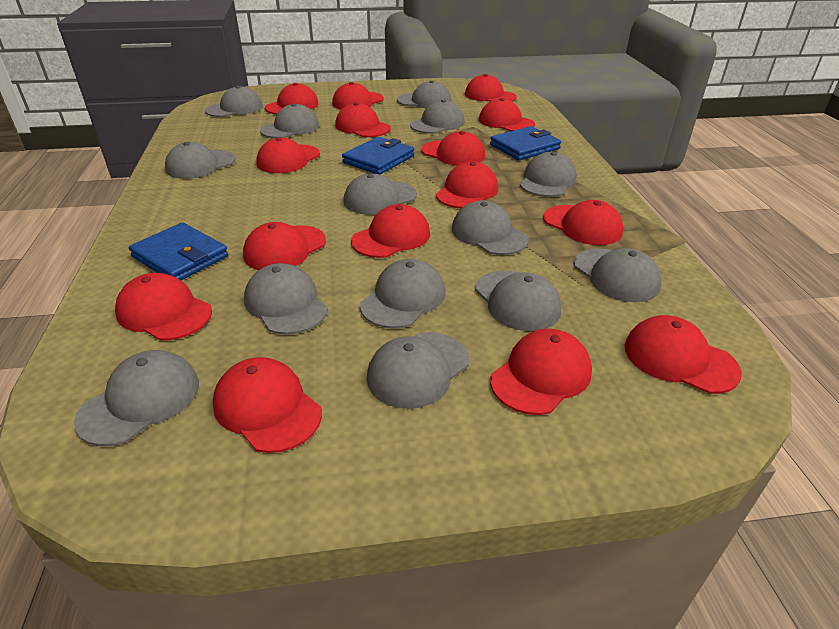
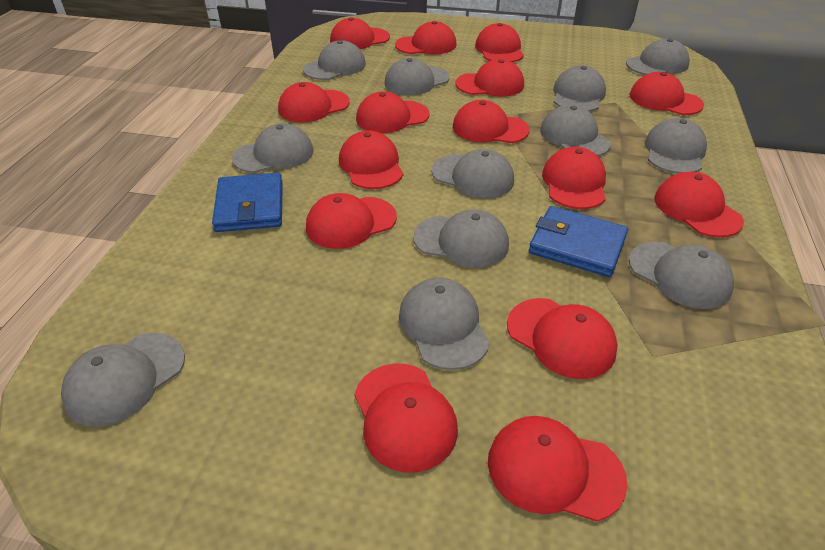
blue wallet: 3 -> 2
grey cap: 14 -> 12

